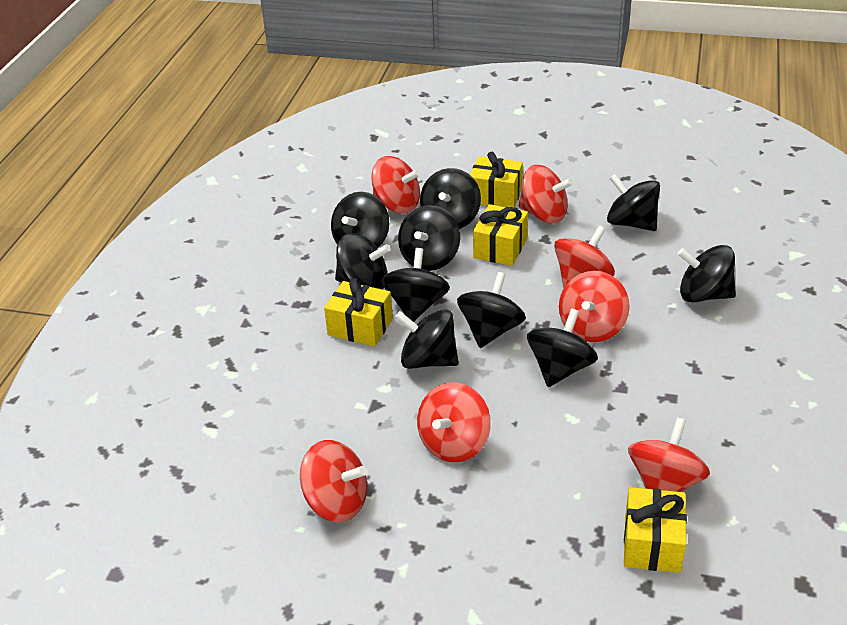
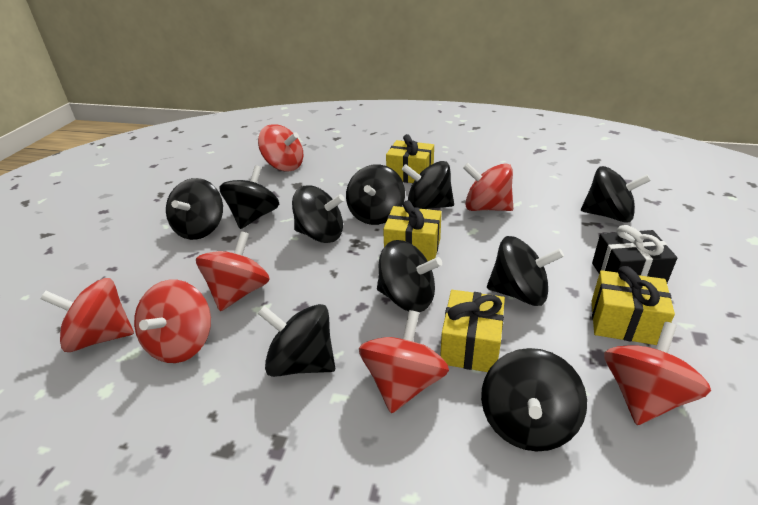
black gift: 0 -> 1

